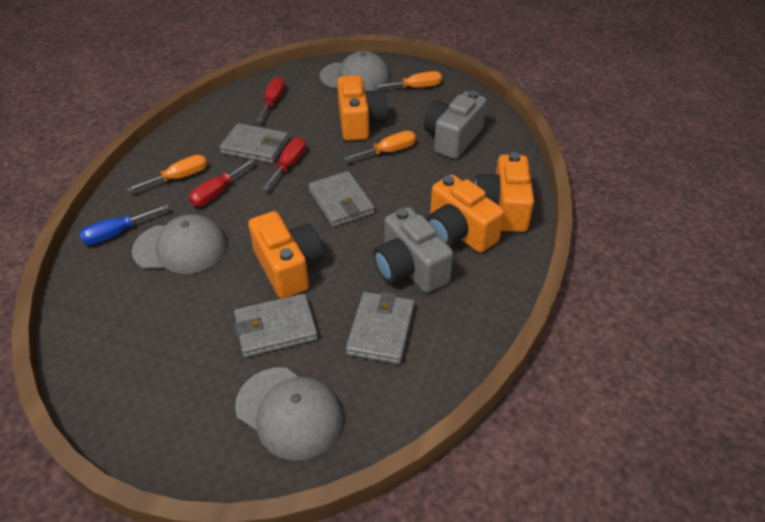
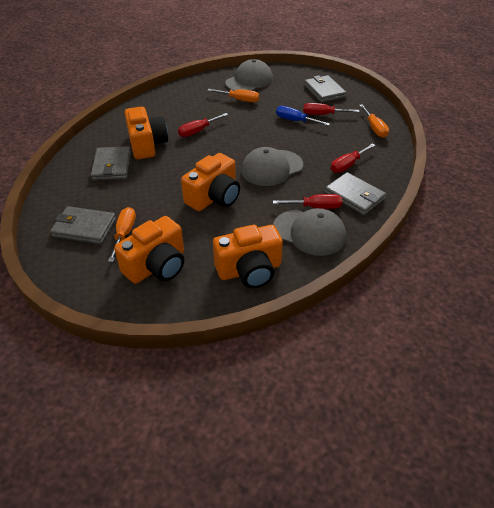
grey camera: 2 -> 0
red screwdriver: 3 -> 4

